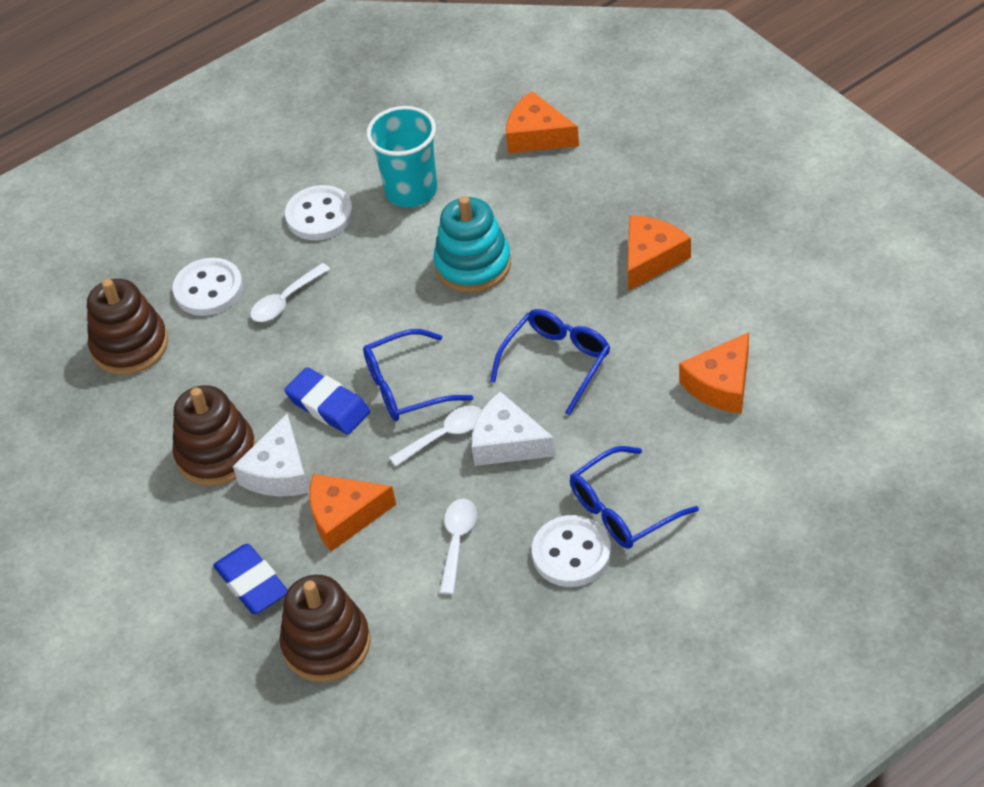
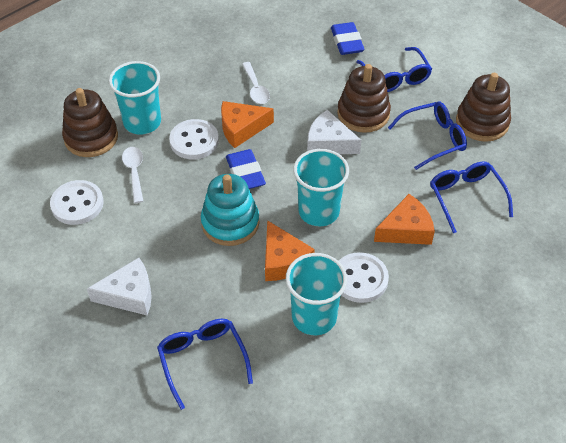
blue glasses: 3 -> 4
orange cheese: 4 -> 3
turquoise cup: 1 -> 3
white spoon: 3 -> 2

